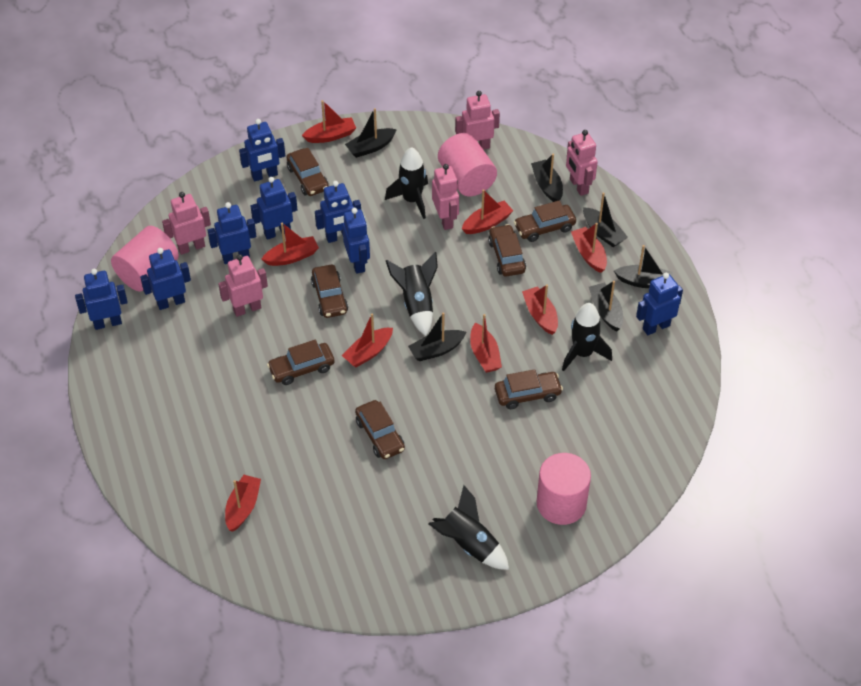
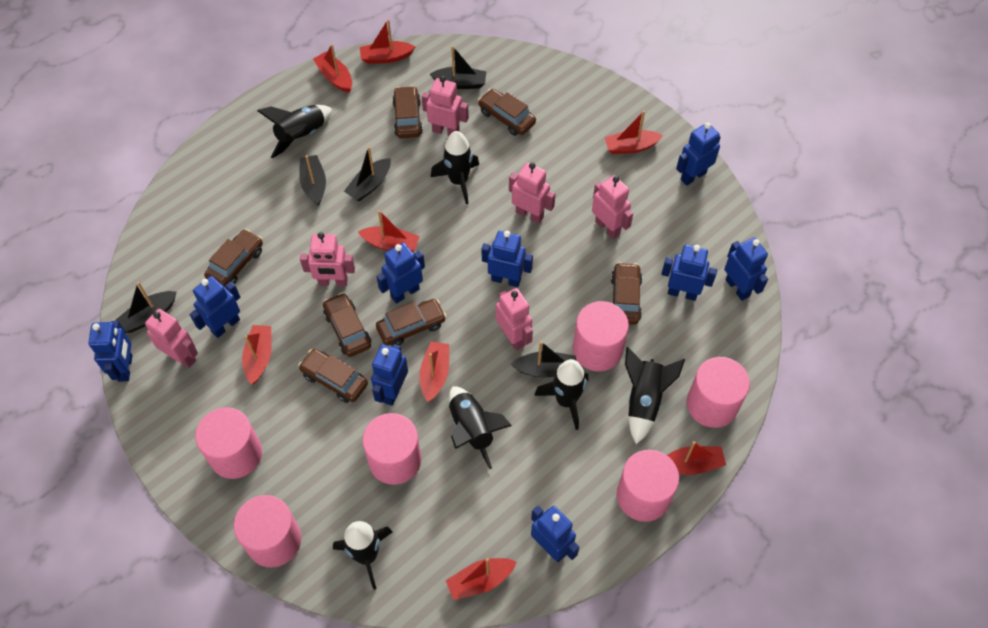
black boat: 6 -> 5
black rocket: 4 -> 6
blue robot: 8 -> 9
pink cylinder: 3 -> 6
pink robot: 5 -> 6

